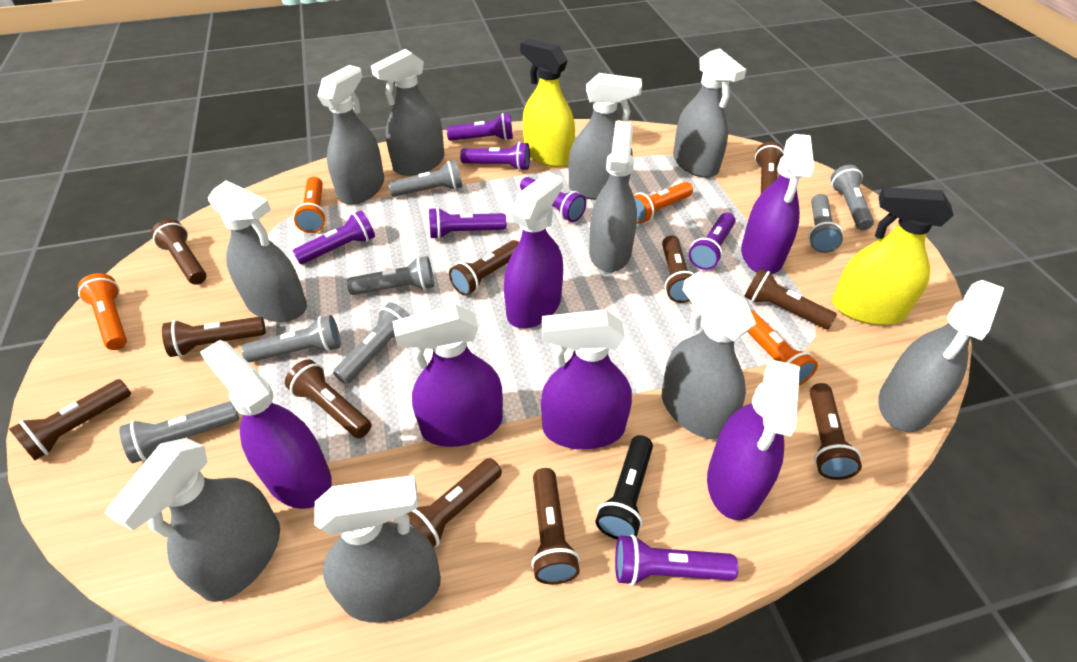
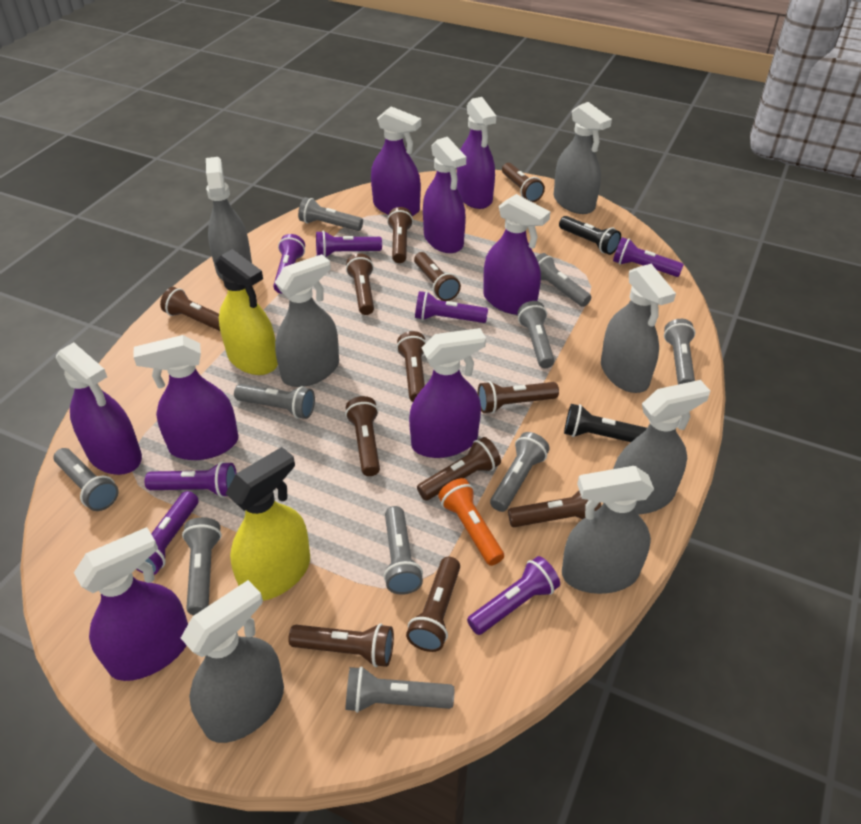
black flashlight: 1 -> 2
brown flashlight: 11 -> 12
grey flashlight: 7 -> 10
grey spray bottle: 10 -> 7
orange flashlight: 4 -> 1
purple spray bottle: 6 -> 8

